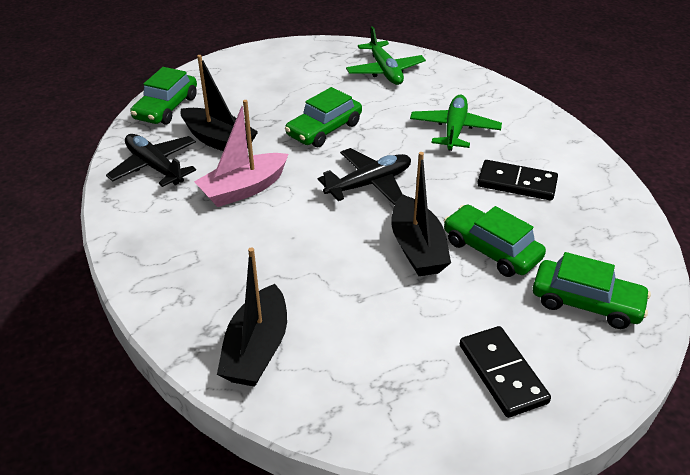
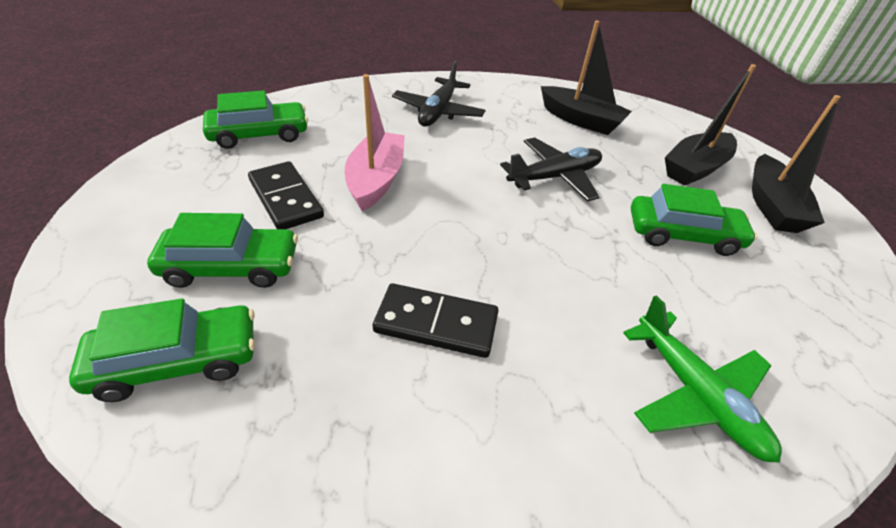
green plane: 2 -> 1

